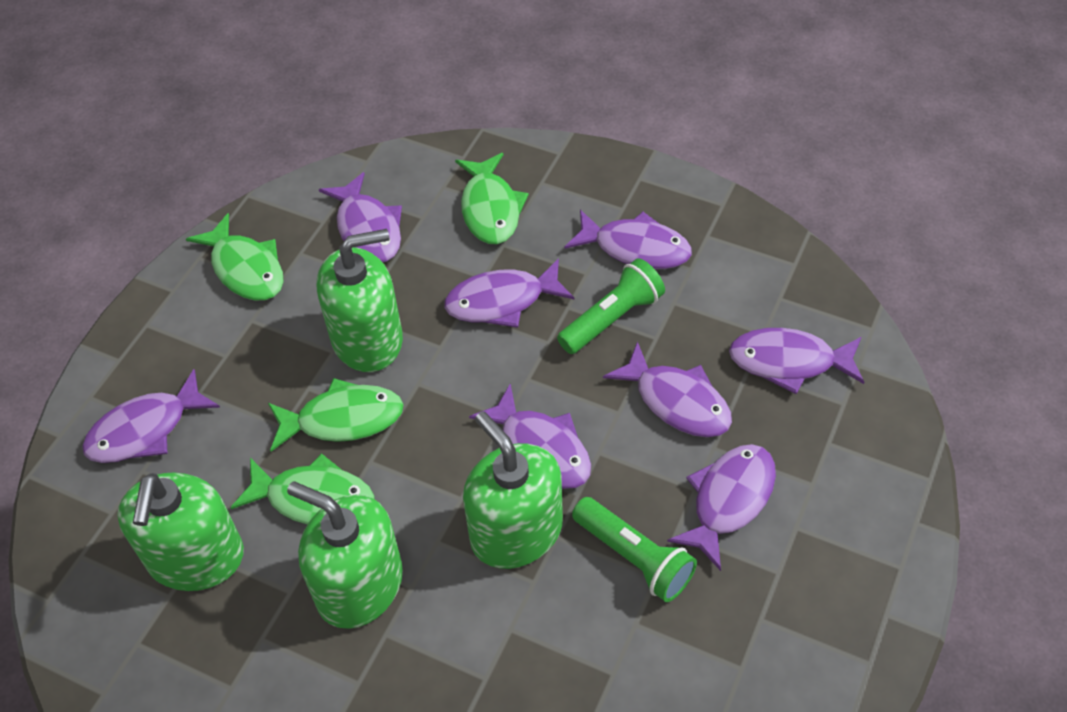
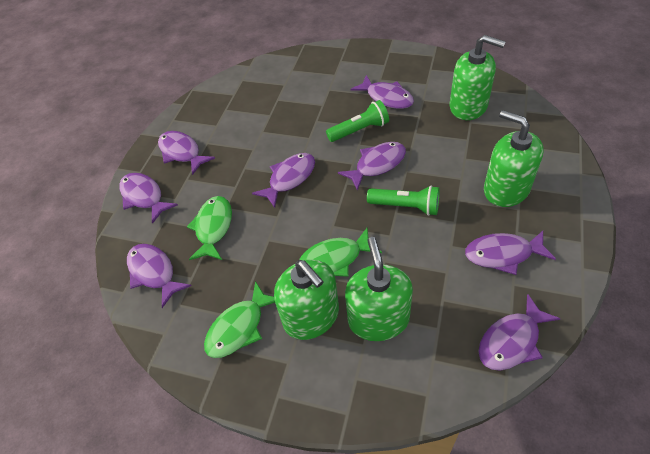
green fish: 4 -> 3

